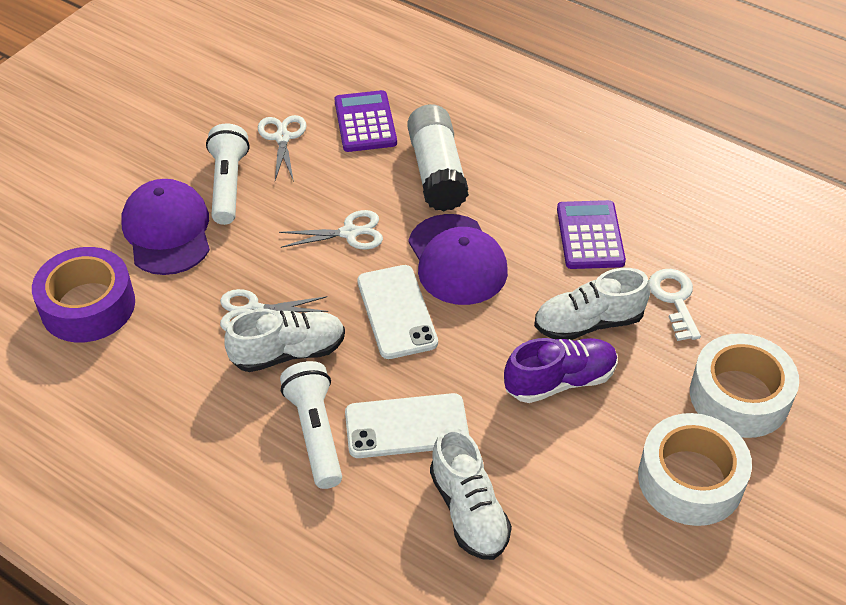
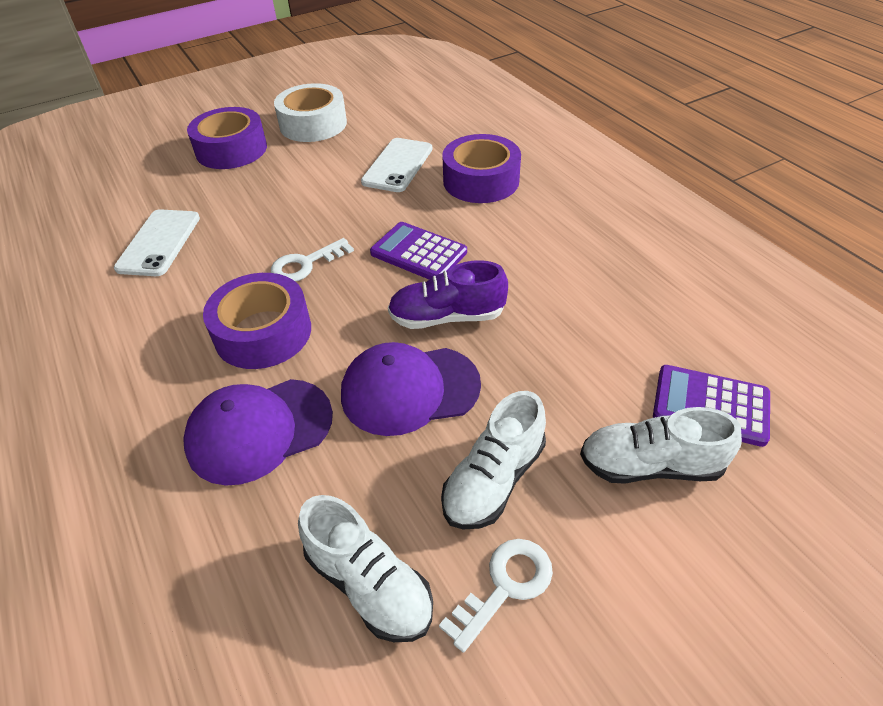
purple tape: 1 -> 3
white flashlight: 2 -> 0
white glue stick: 1 -> 0
white key: 1 -> 2
white scissors: 3 -> 0
white tape: 2 -> 1

